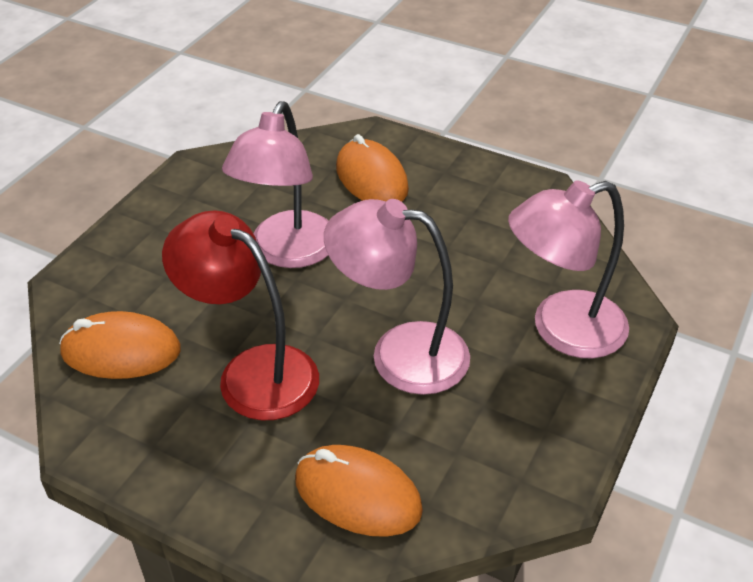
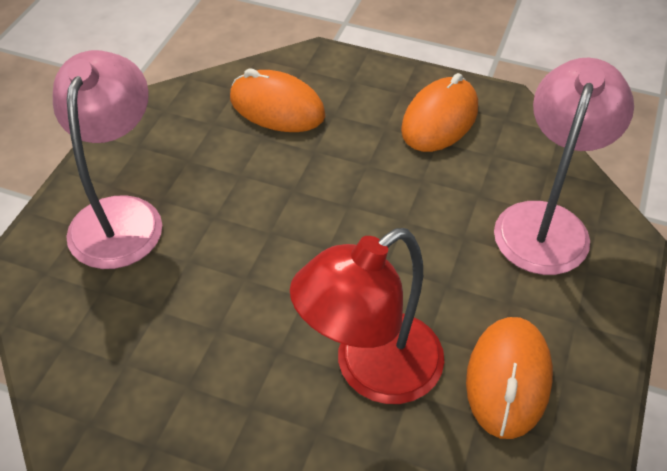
pink lamp: 3 -> 2

